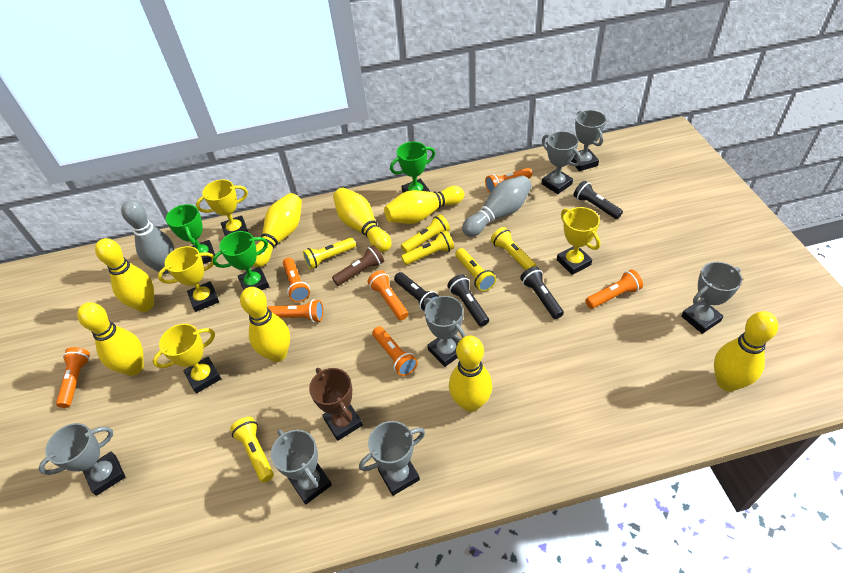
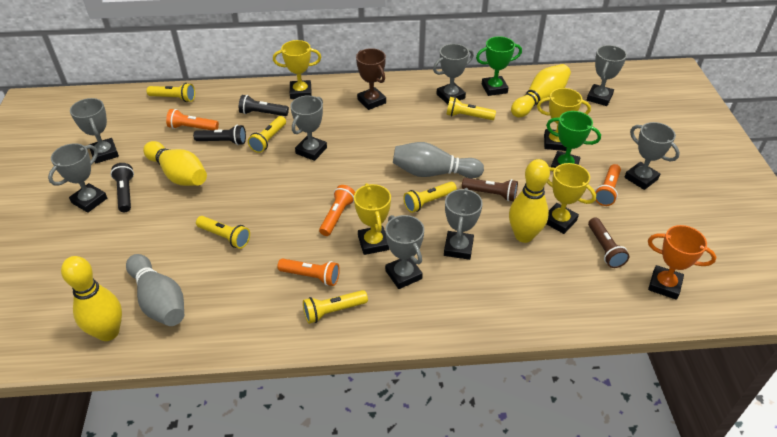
black flashlight: 4 -> 3
brown flashlight: 1 -> 2
green trophy: 3 -> 2
grey trophy: 7 -> 8
orange flashlight: 7 -> 4
orange trophy: 0 -> 1
yellow bowling pin: 8 -> 4

